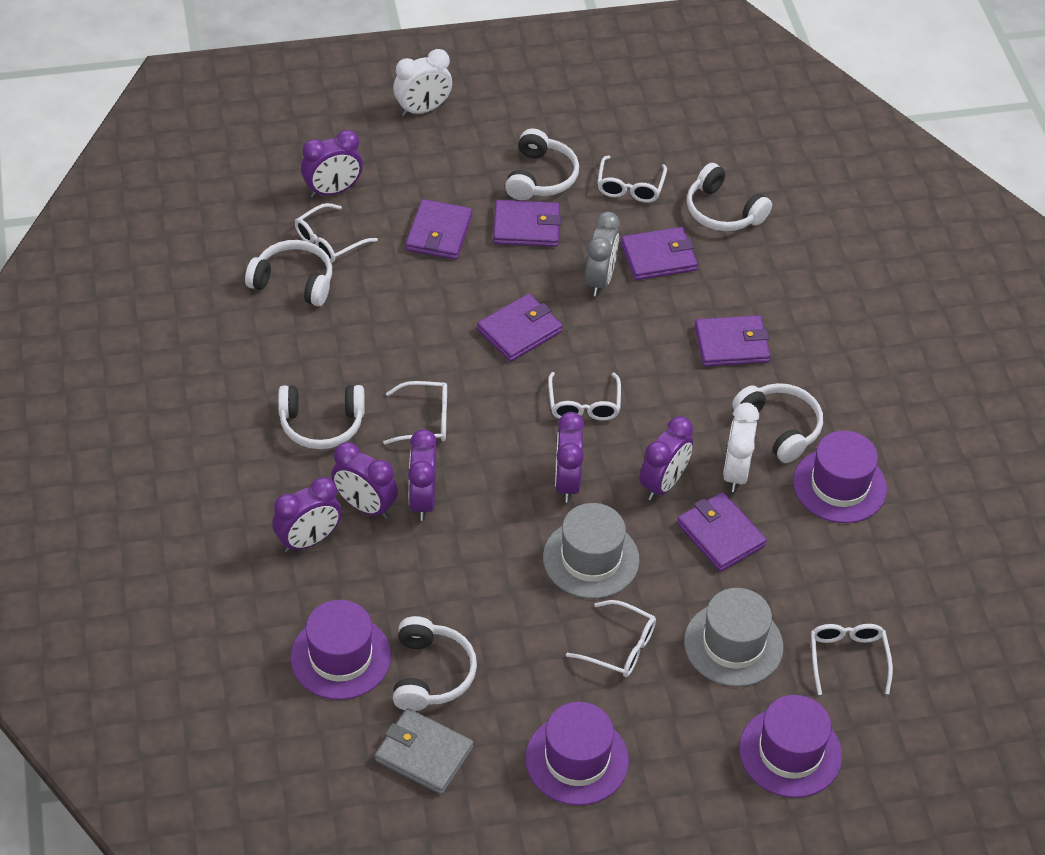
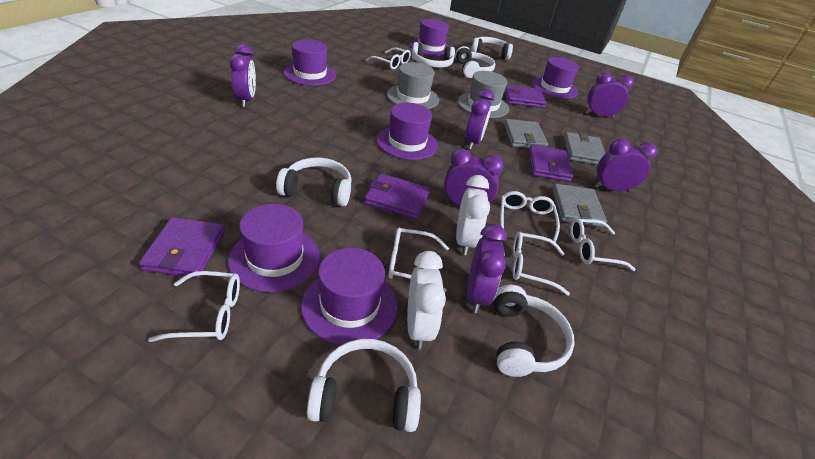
grey clock: 1 -> 0
grey wallet: 1 -> 3
purple hat: 4 -> 6
purple wallet: 6 -> 4

